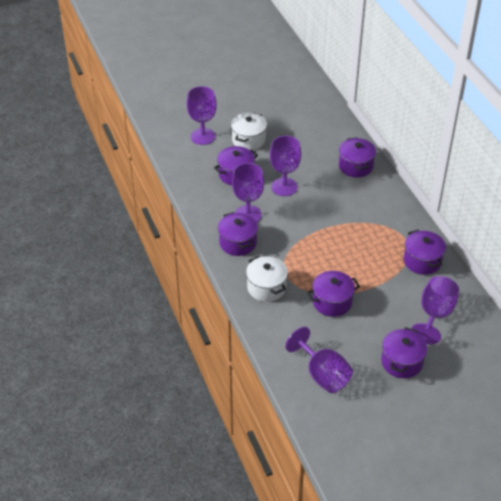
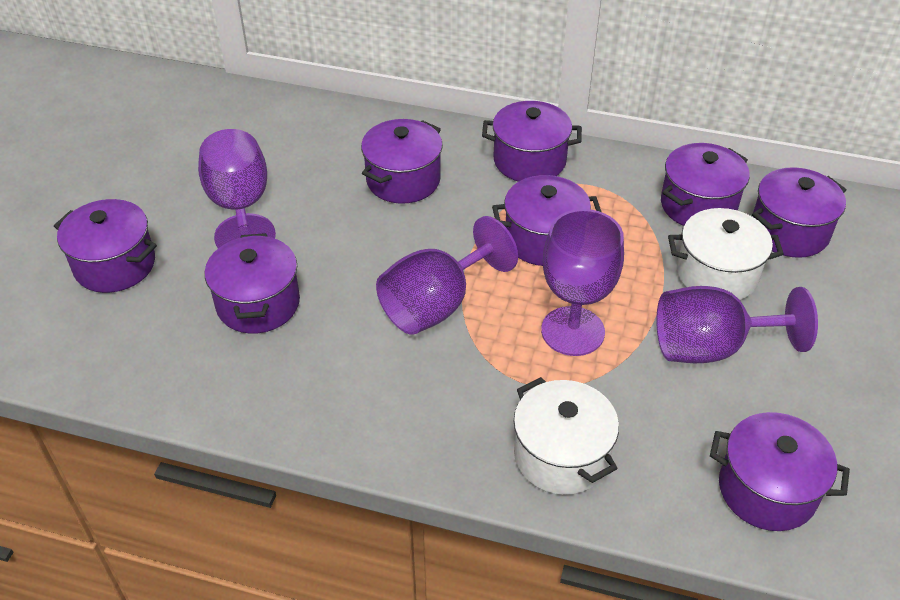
purple goblet: 5 -> 4
purple pot: 6 -> 8

